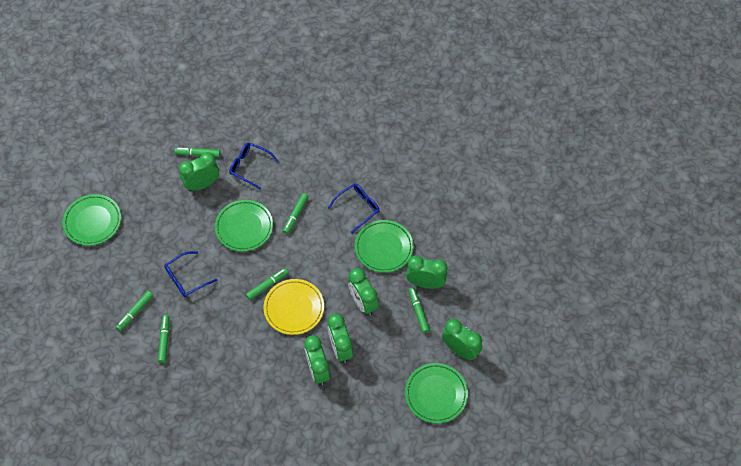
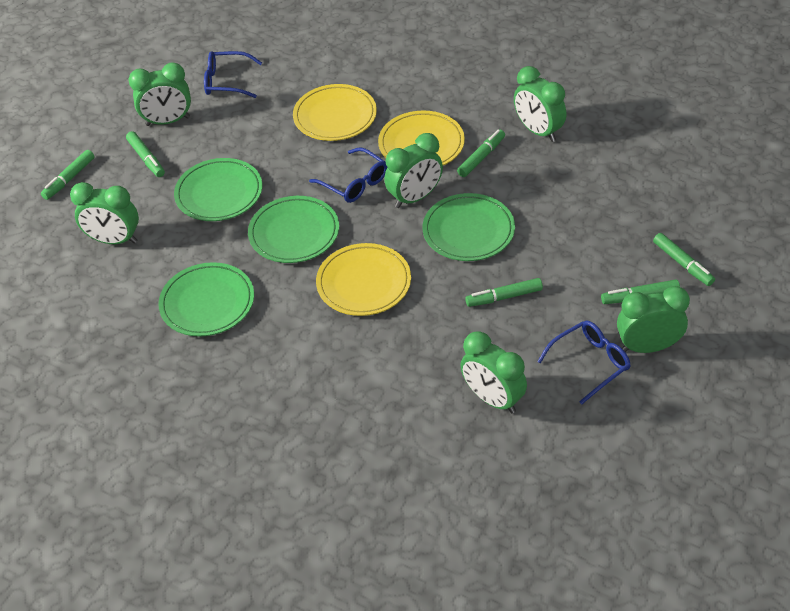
yellow plate: 1 -> 3

